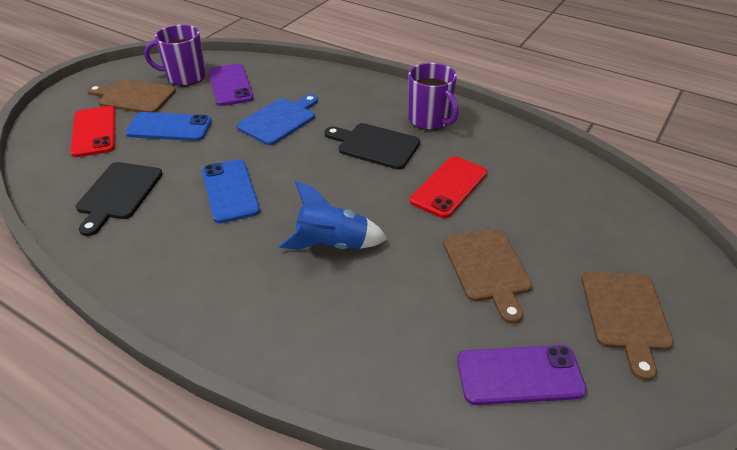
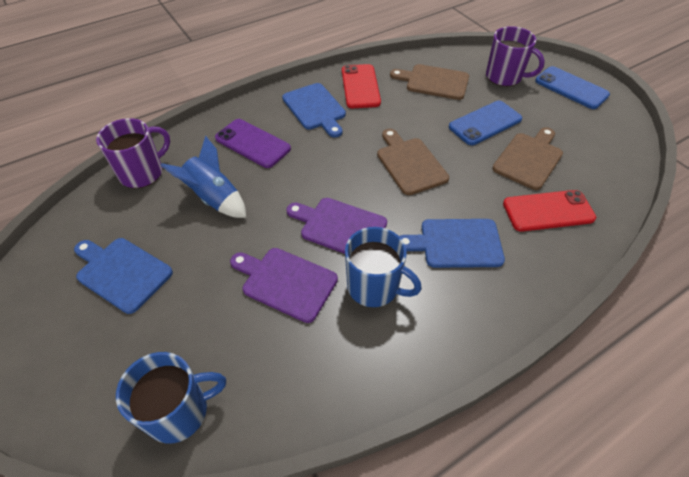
black cutting board: 2 -> 0
blue cutting board: 1 -> 3
blue mug: 0 -> 2
purple cutting board: 0 -> 2
purple phone: 2 -> 1

